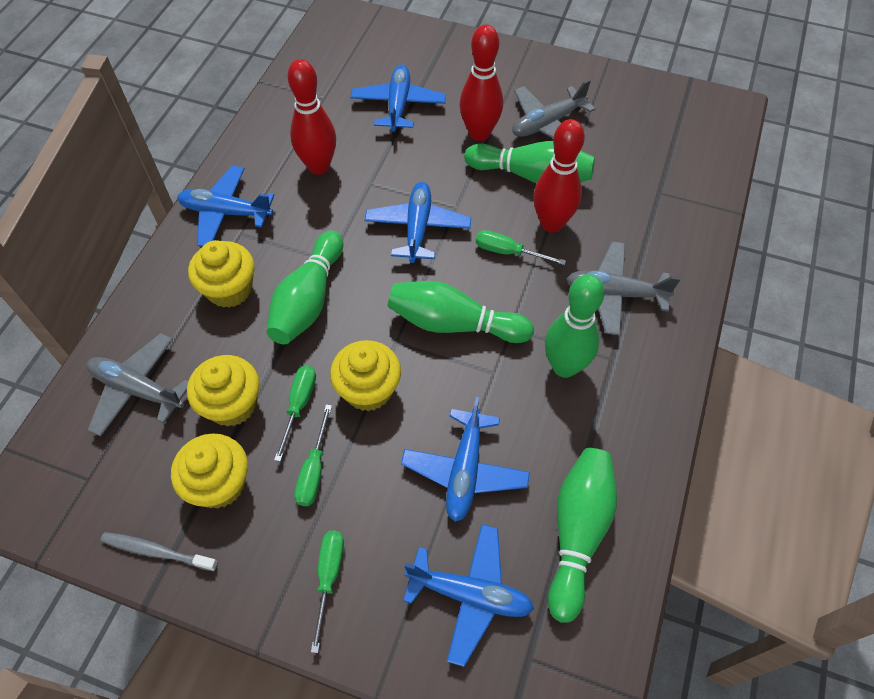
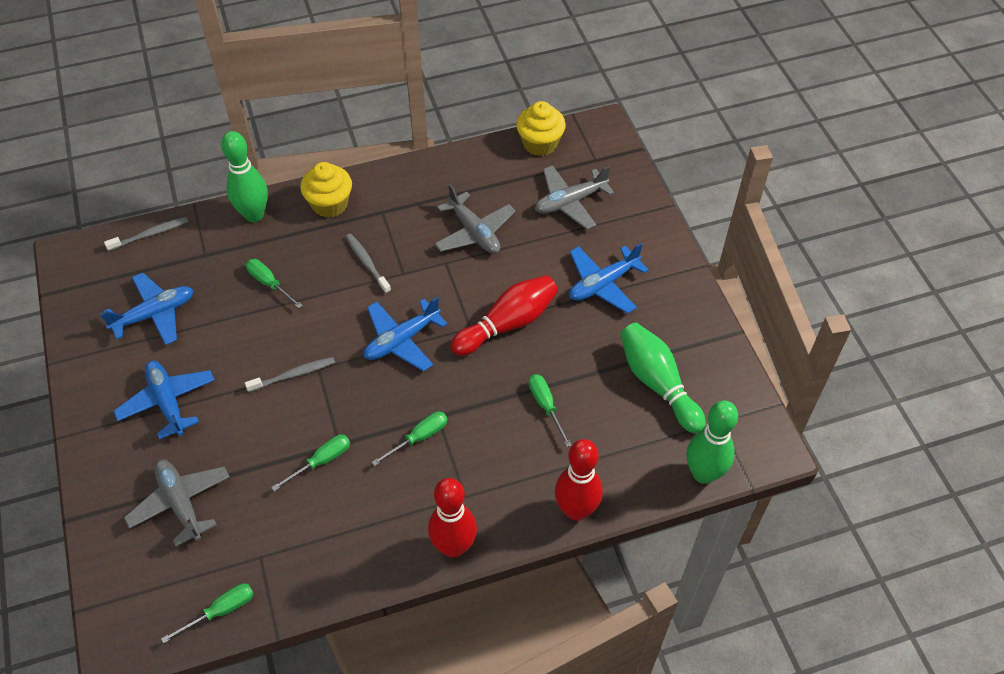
blue plane: 5 -> 4
green bowling pin: 5 -> 3
green screwdriver: 4 -> 5
grey toothbrush: 1 -> 3
yellow cupcake: 4 -> 2

